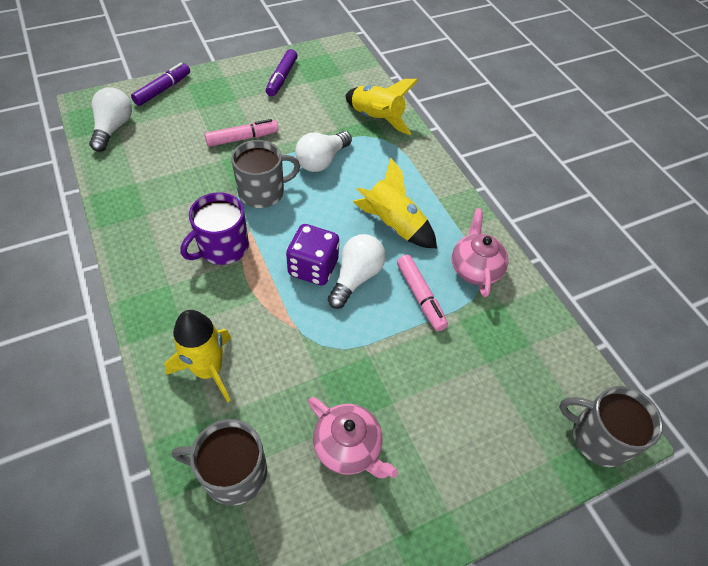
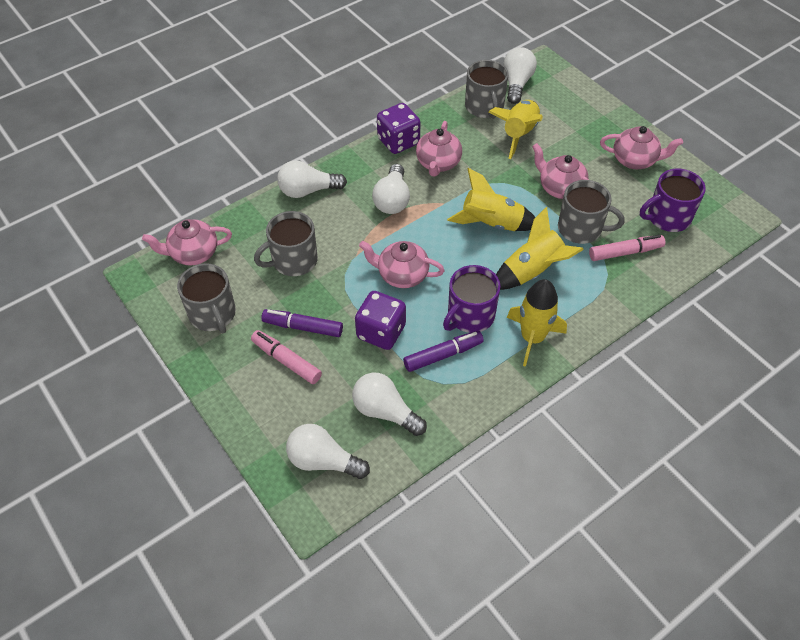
grey mug: 3 -> 4
pink teapot: 2 -> 5
purple dice: 1 -> 2
purple mug: 1 -> 2
white light bulb: 3 -> 5
yellow rocket: 3 -> 4

